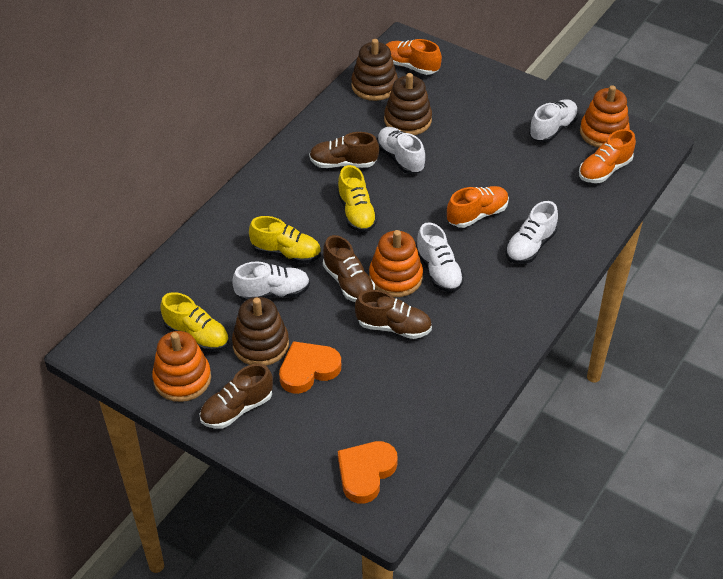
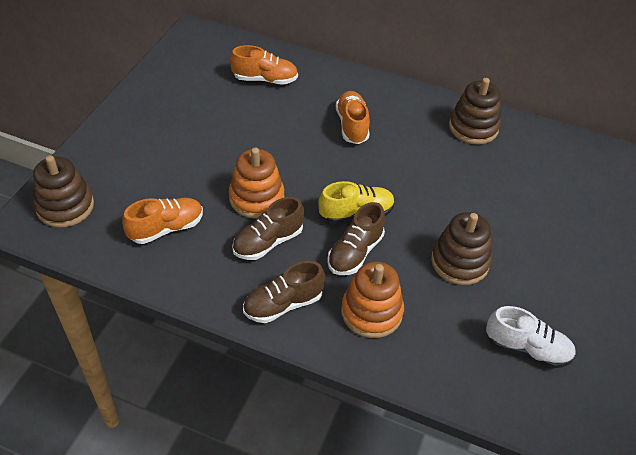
brown shoe: 4 -> 3
orange heart: 2 -> 0
orange stacking toy: 3 -> 2
white shoe: 5 -> 1
yellow shoe: 3 -> 1

